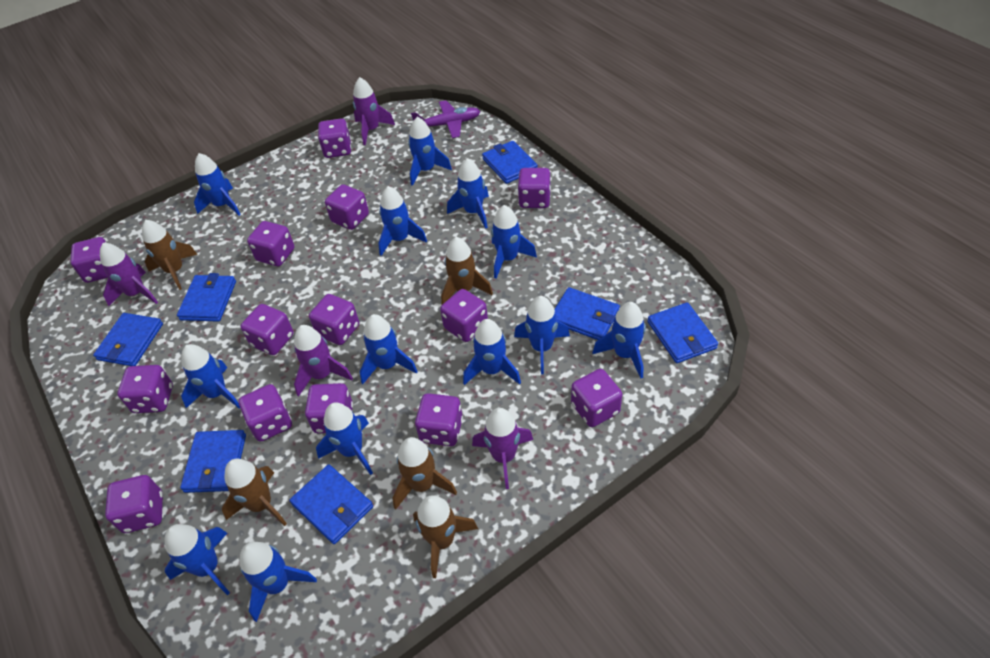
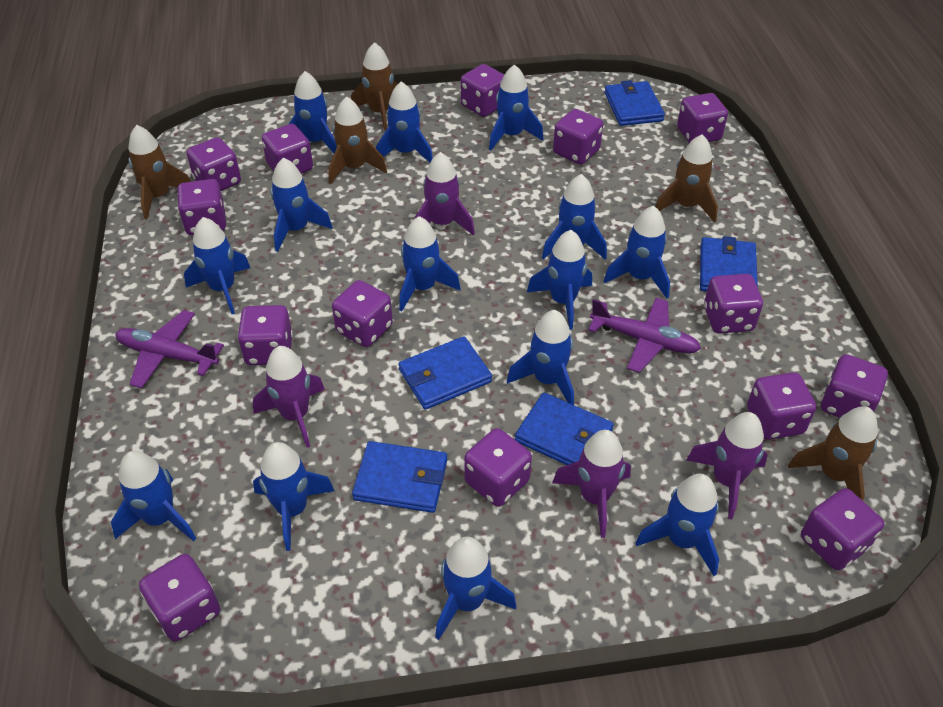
blue rocket: 13 -> 14
blue wallet: 7 -> 5
purple plane: 1 -> 2

